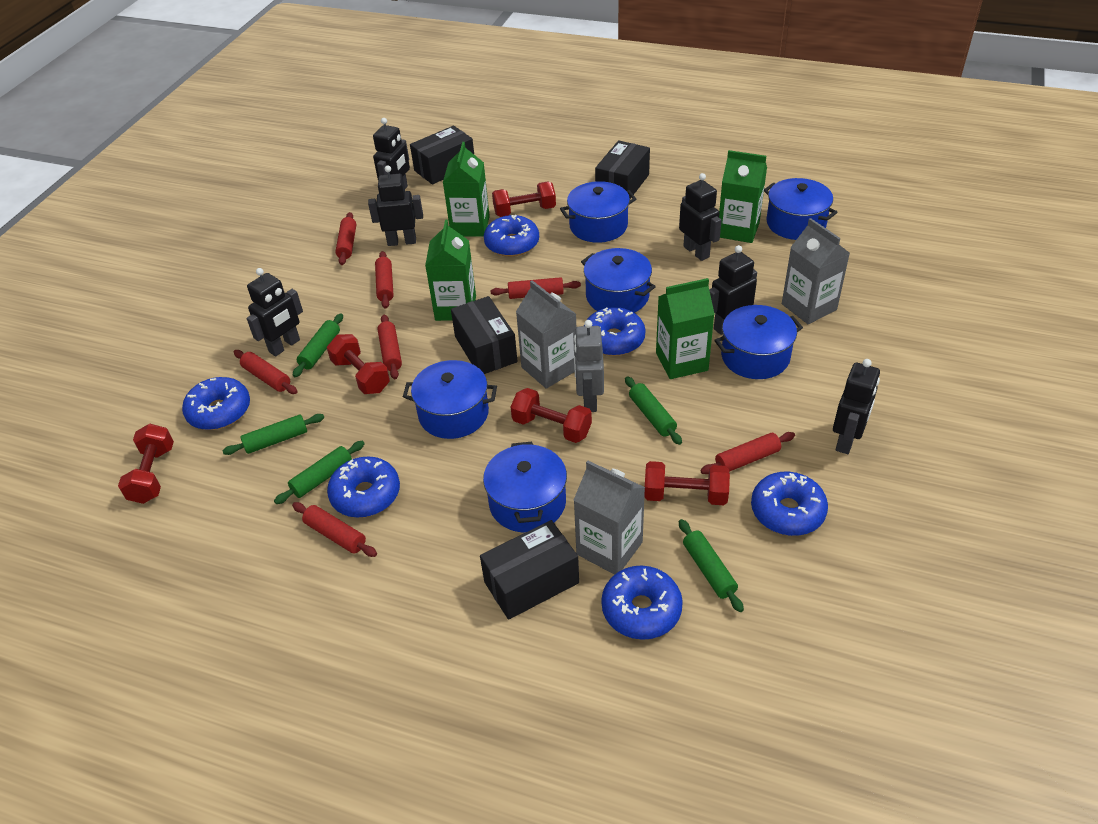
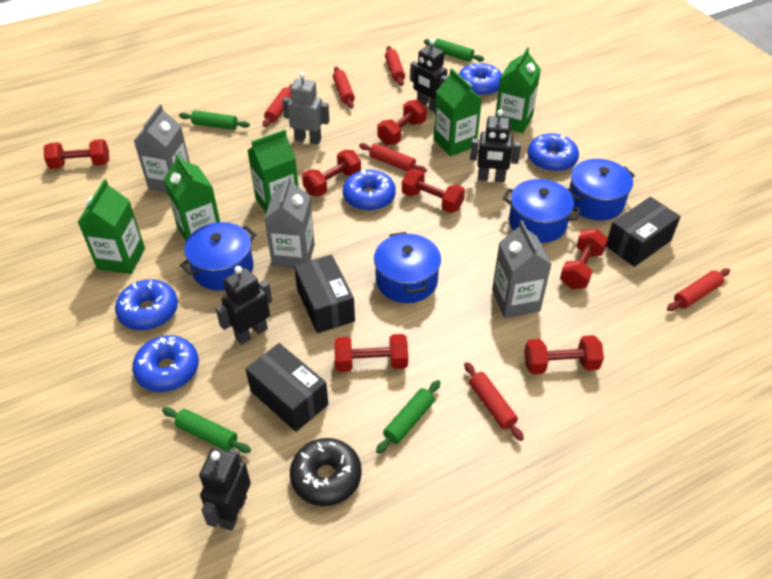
black box: 4 -> 3
black donut: 0 -> 1
black robot: 6 -> 4
blue donut: 6 -> 5
blue pot: 6 -> 4
green carton: 4 -> 5
green rolling pin: 5 -> 4
red dumbbell: 5 -> 7
red rolling pin: 7 -> 6

